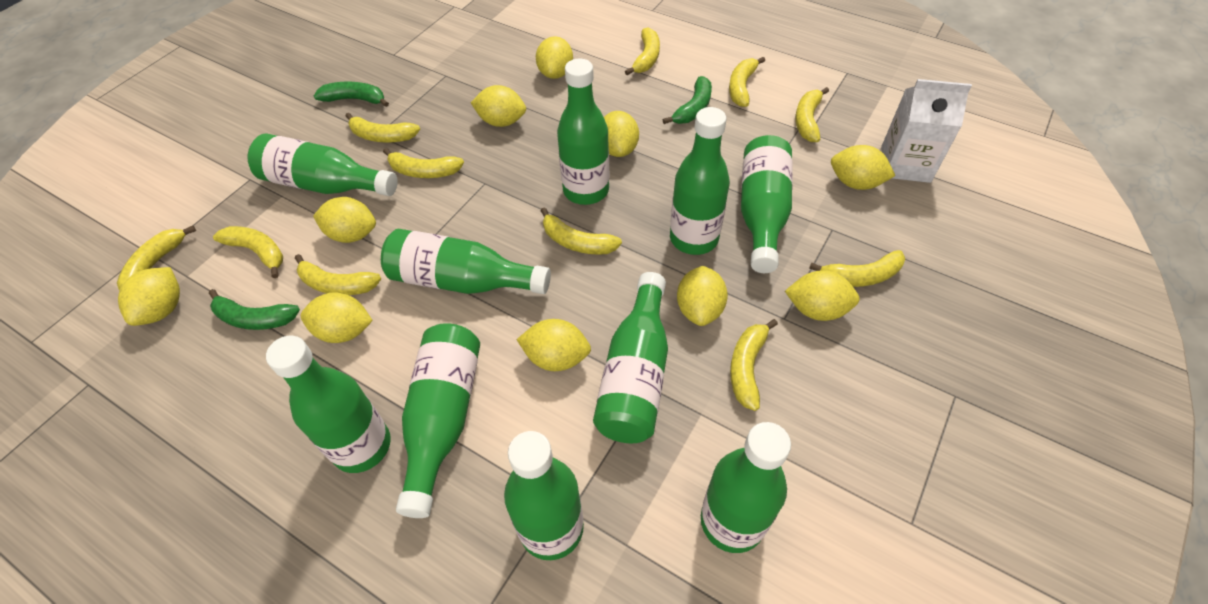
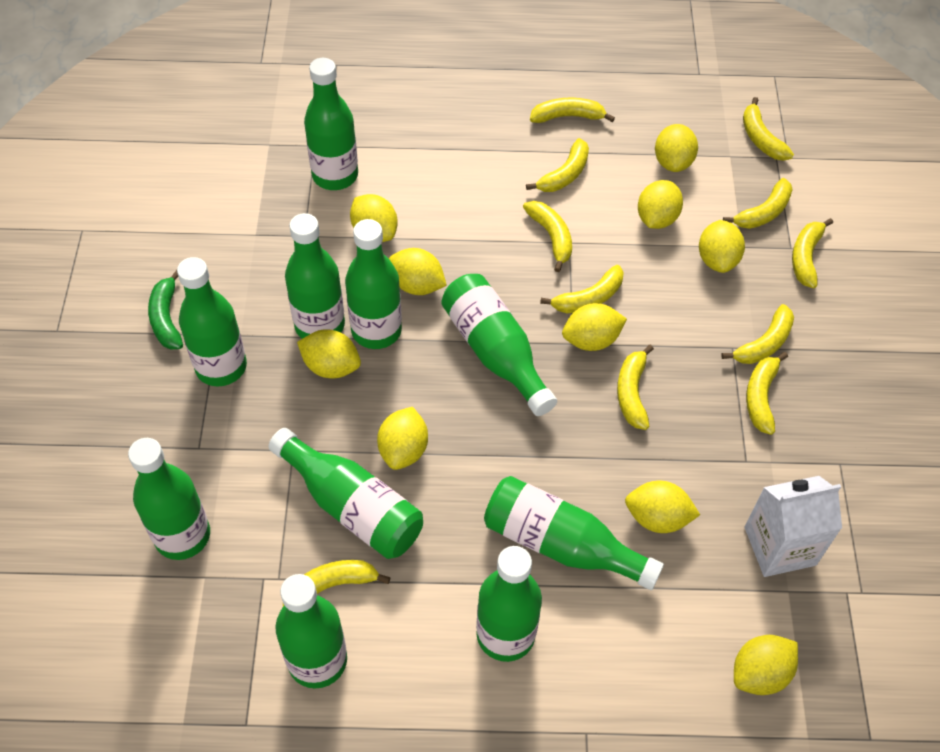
green banana: 3 -> 1

